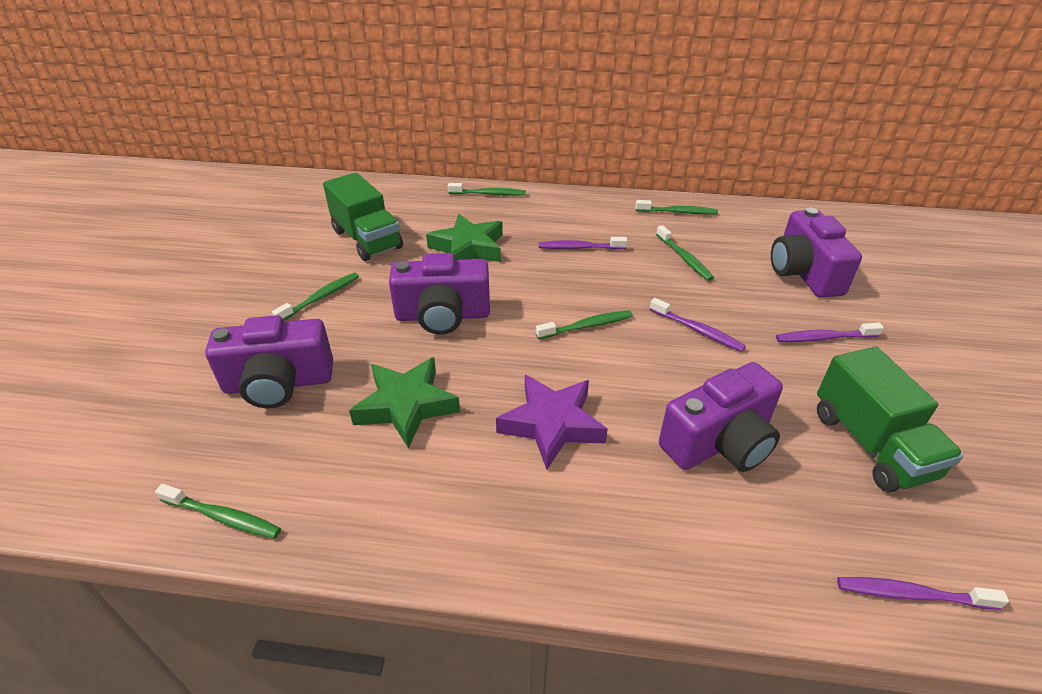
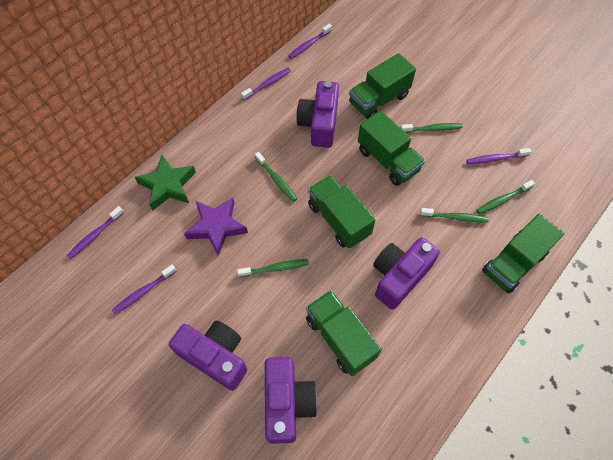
green star: 2 -> 1
green toothbrush: 6 -> 5
green truck: 2 -> 5
purple toothbrush: 4 -> 5

